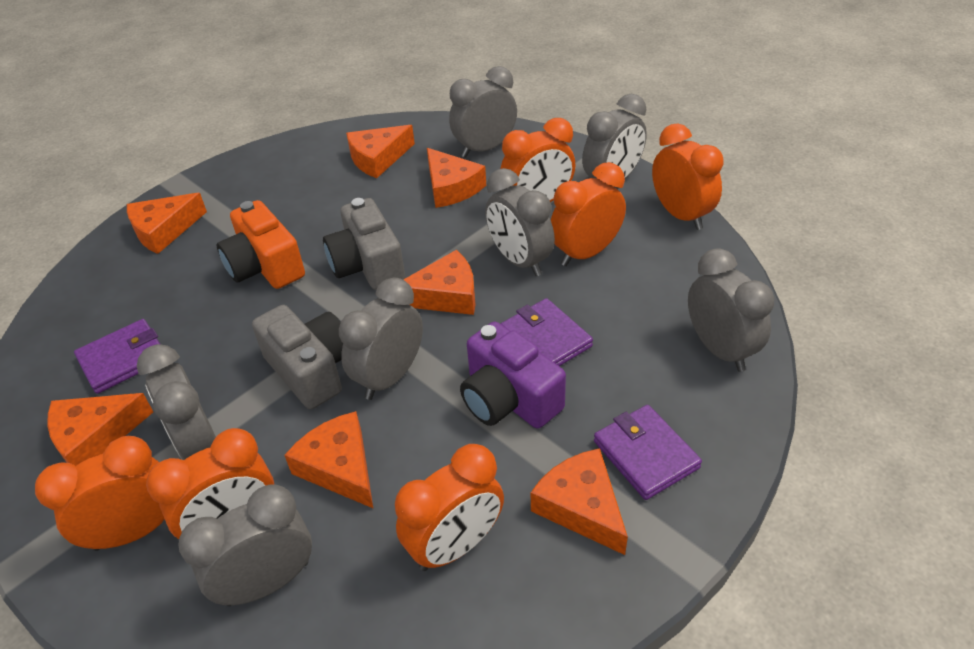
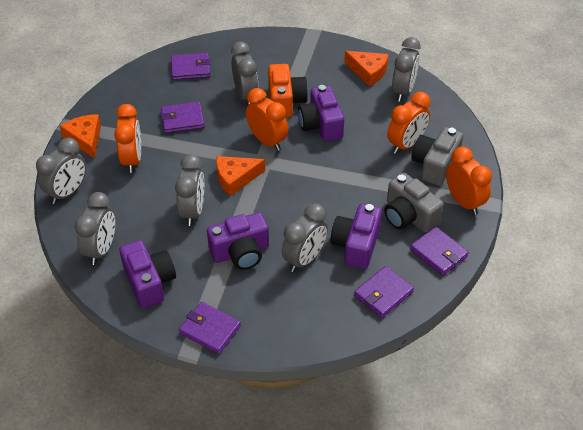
grey clock: 7 -> 6
orange cheese: 7 -> 3
orange clock: 6 -> 4
purple camera: 1 -> 4
purple wallet: 3 -> 5

